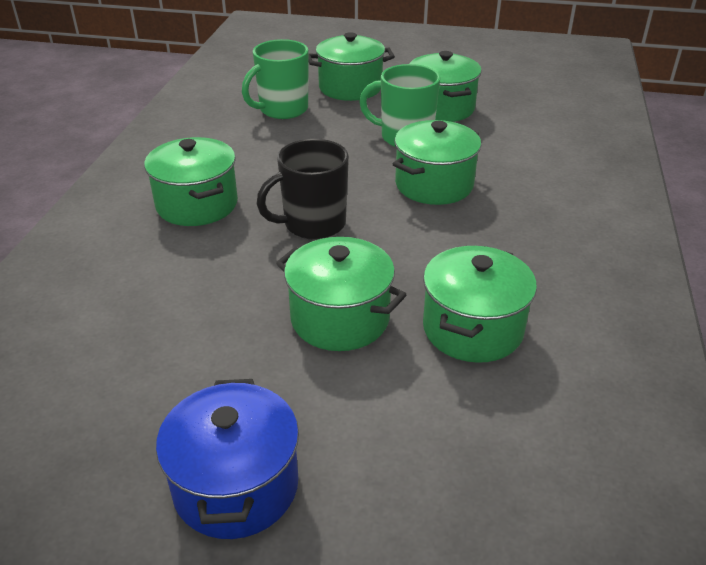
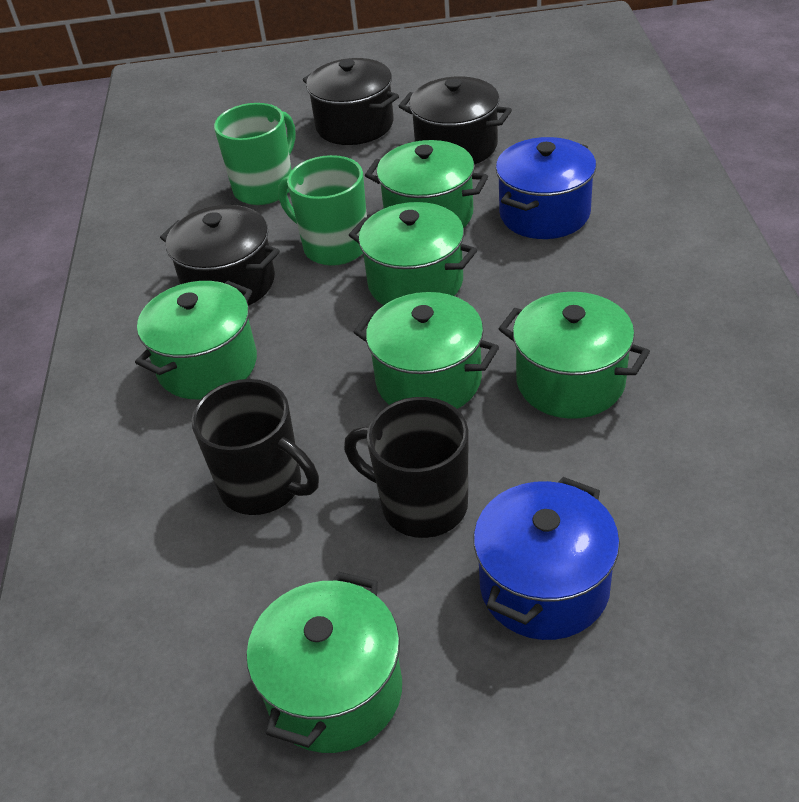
black mug: 1 -> 2
black pot: 0 -> 3
blue pot: 1 -> 2

